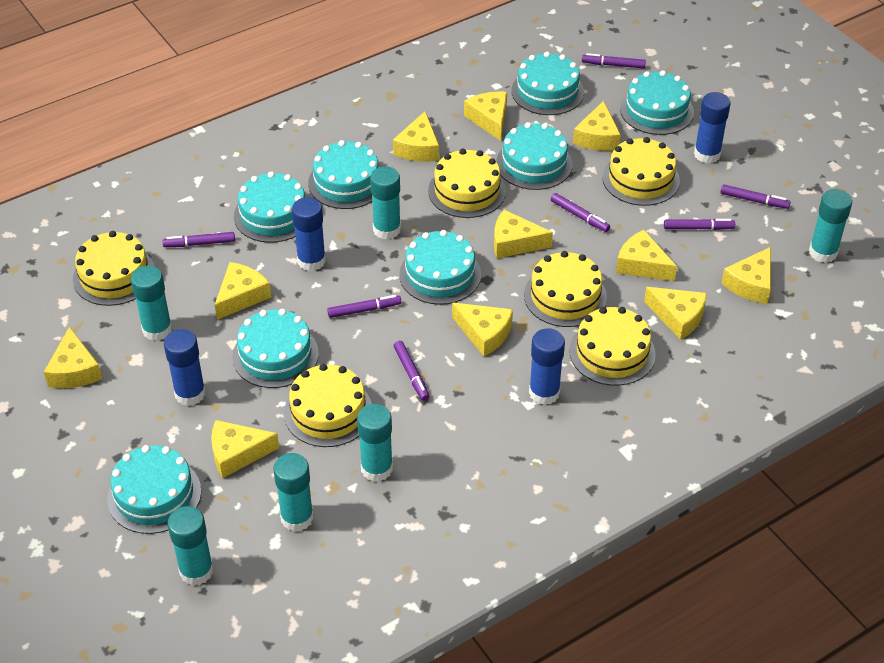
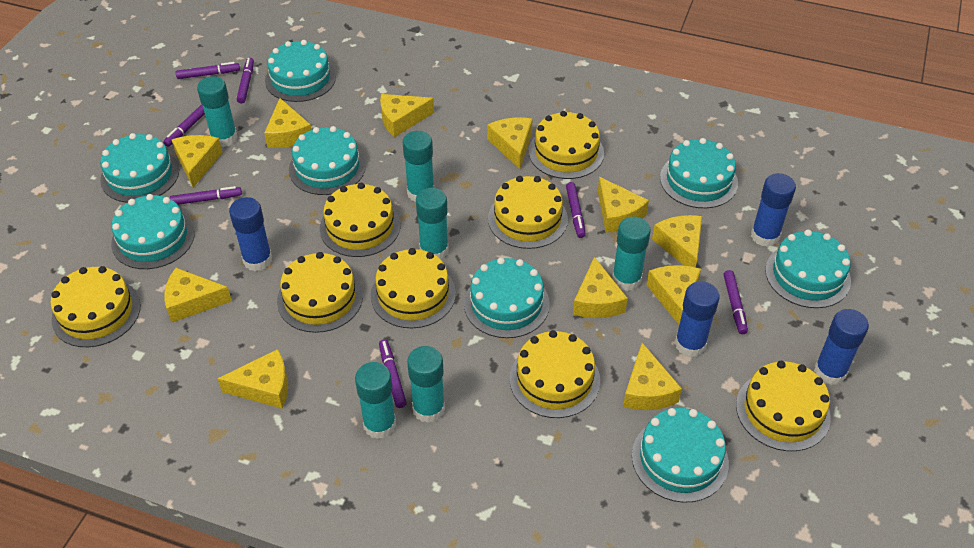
yellow cake: 6 -> 8

